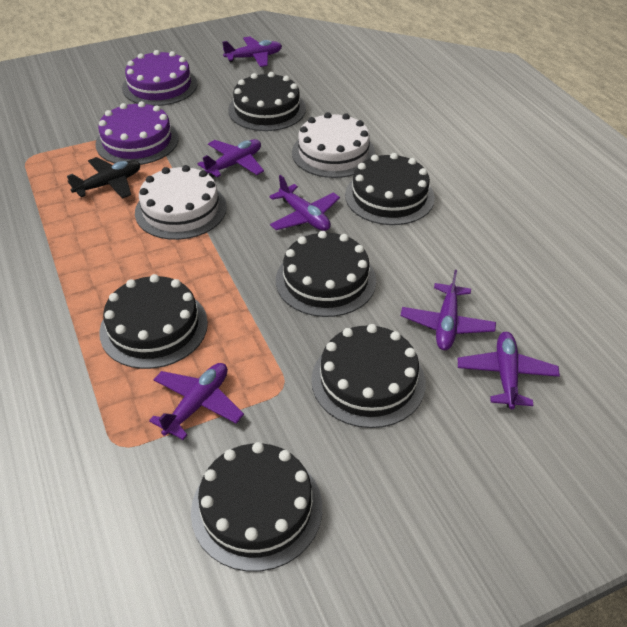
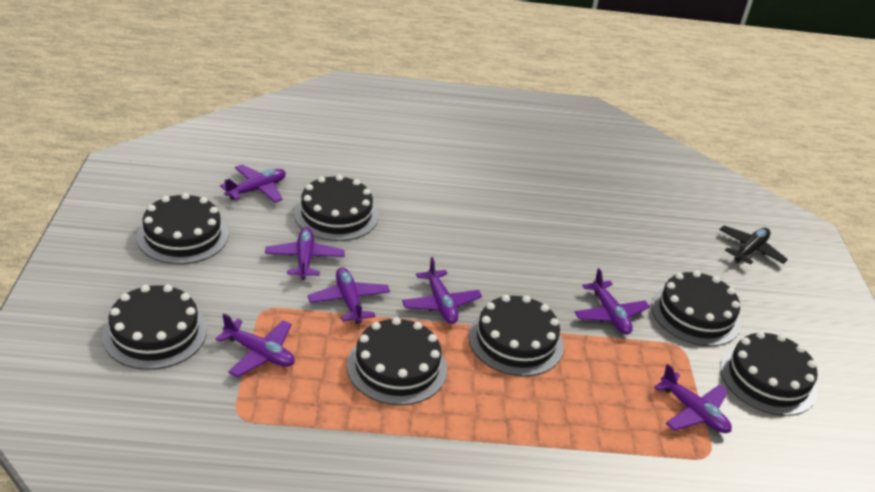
black cake: 6 -> 7
purple cake: 2 -> 0
purple plane: 6 -> 7
white cake: 2 -> 0

